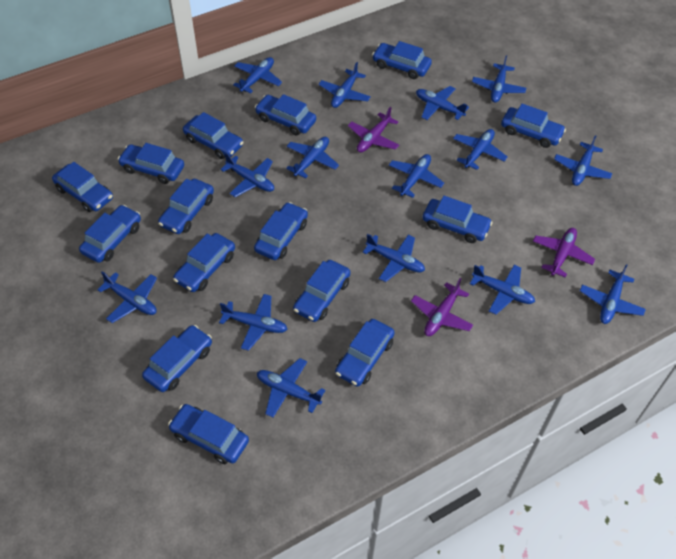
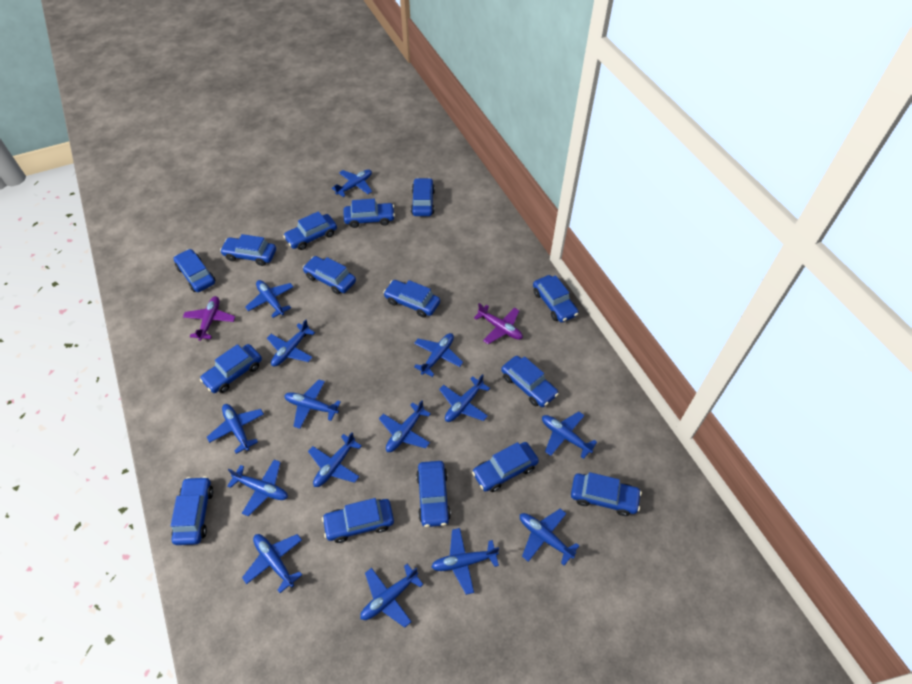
purple plane: 3 -> 2

